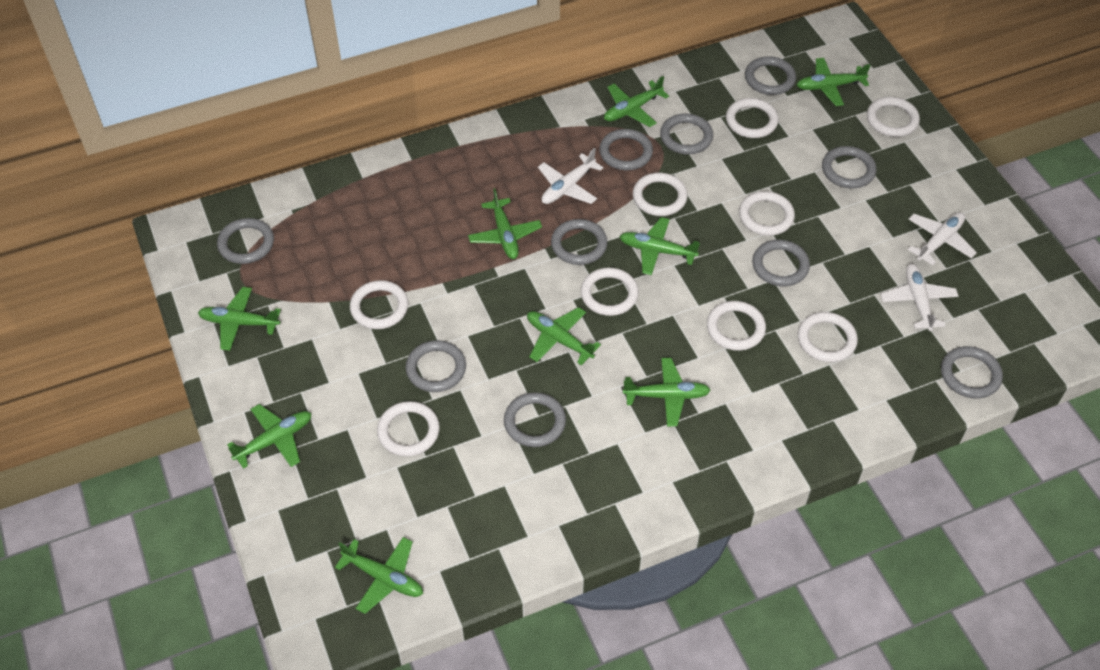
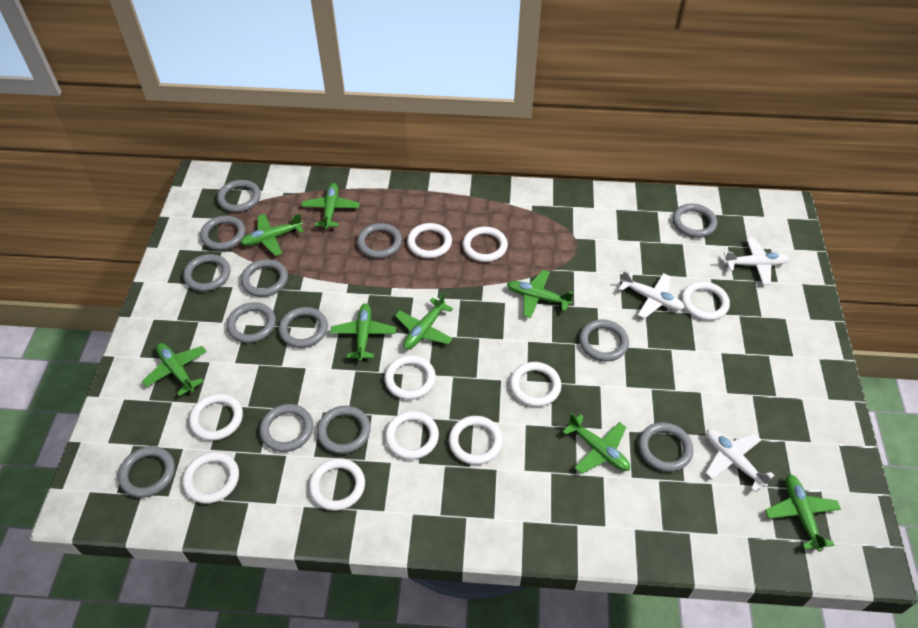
green plane: 9 -> 8
grey ring: 10 -> 13
white ring: 9 -> 10

